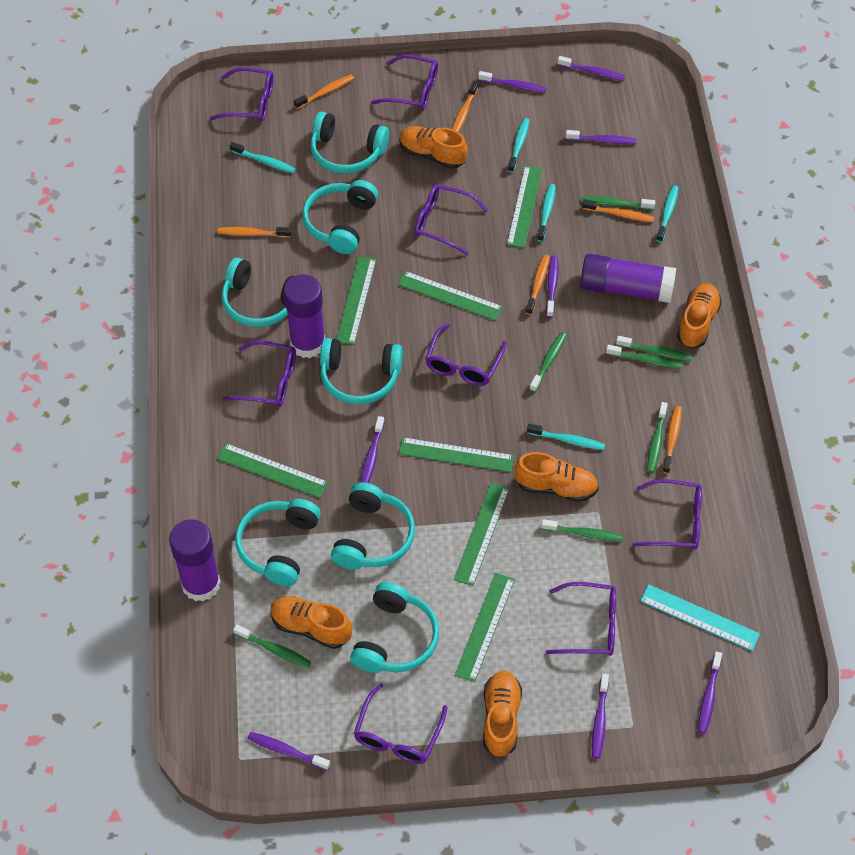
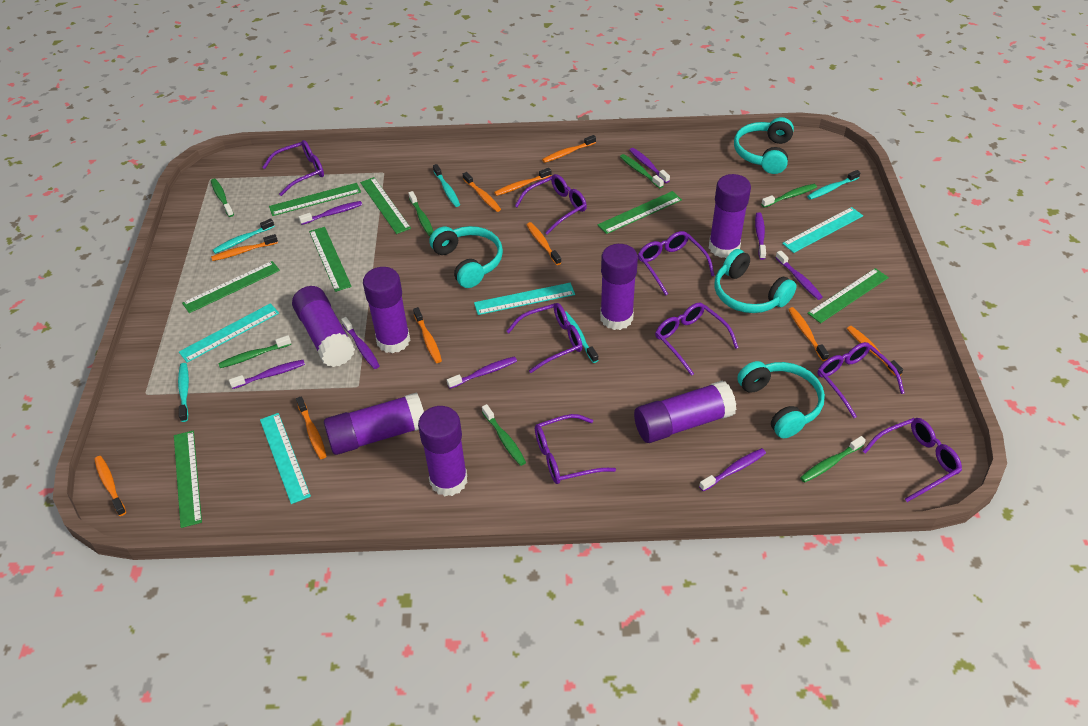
orange shoe: 5 -> 0
orange toothbrush: 6 -> 10
purple glue stick: 3 -> 7
turquoise headphones: 7 -> 4
turquoise ruler: 1 -> 4

